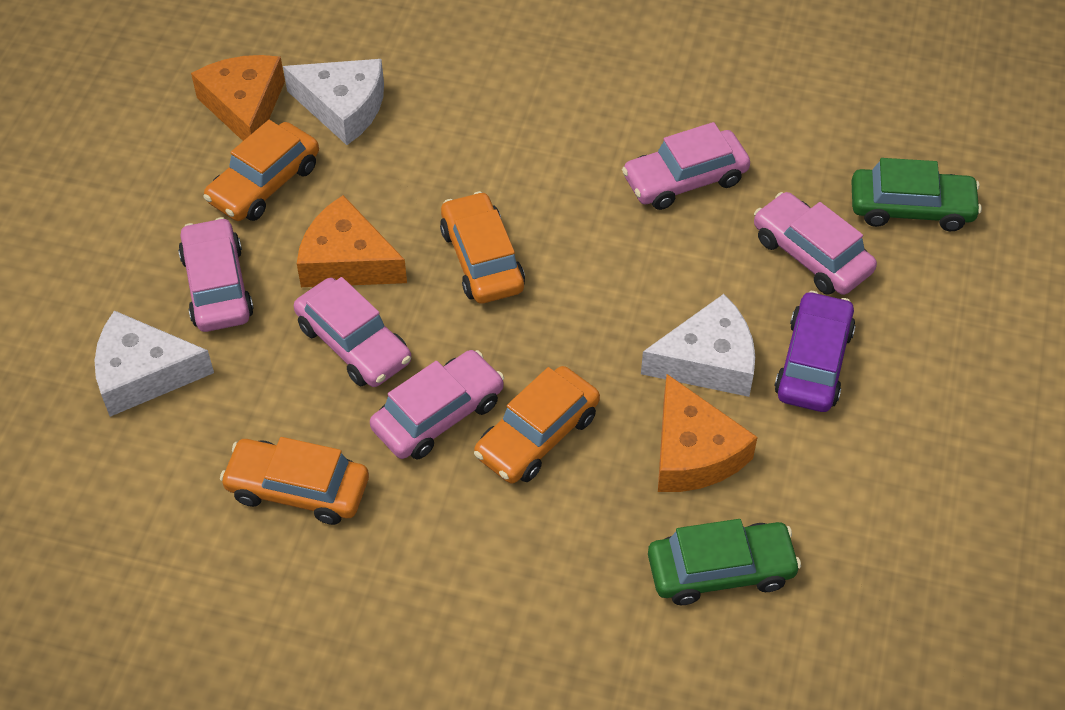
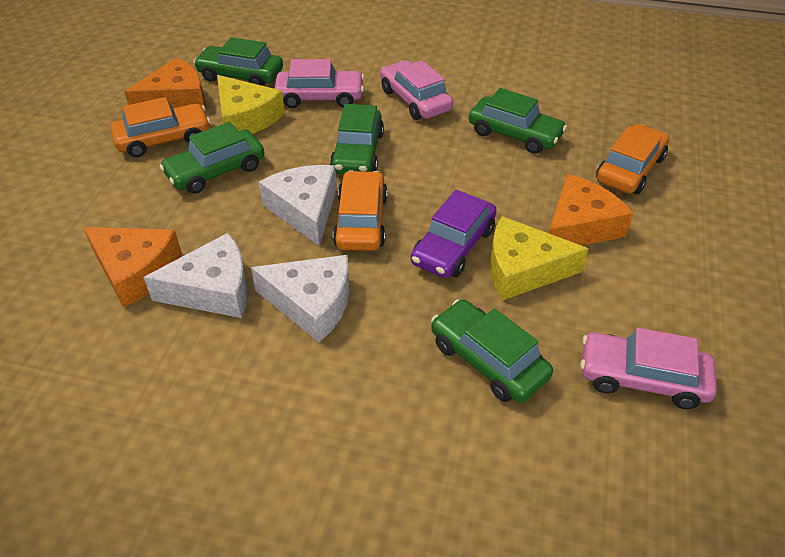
green car: 2 -> 5
orange car: 4 -> 3
pink car: 5 -> 3
yellow cheese: 0 -> 2

